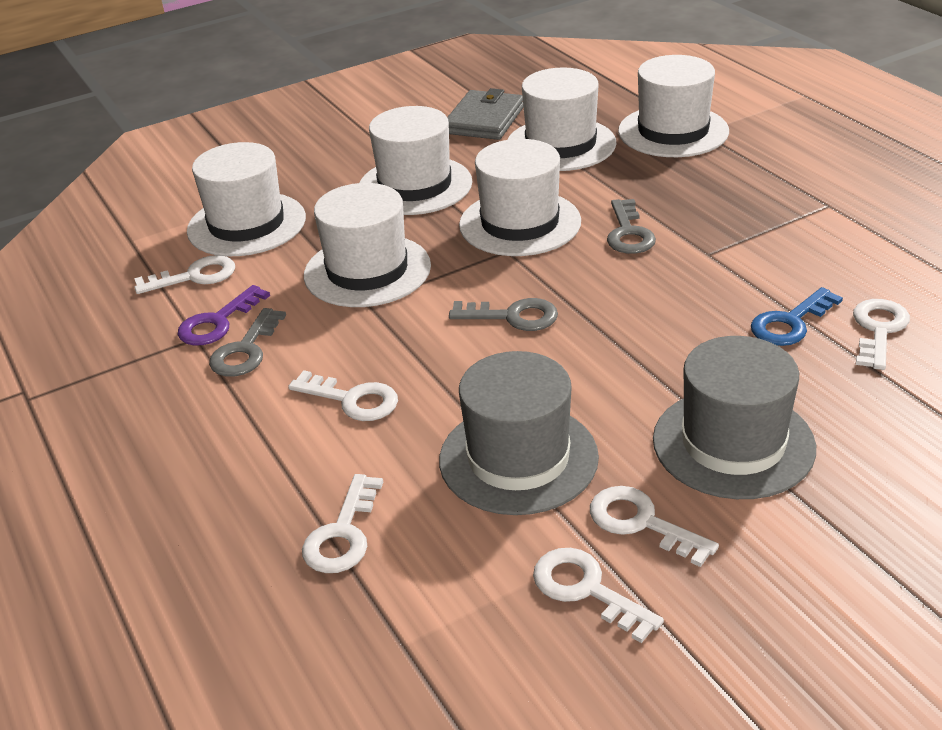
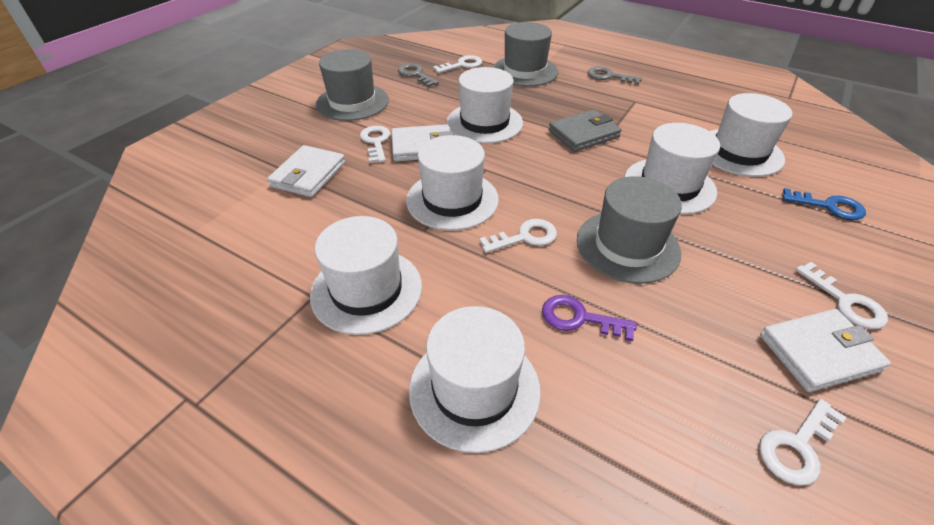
grey hat: 2 -> 3
grey key: 3 -> 2
white key: 6 -> 5
white wallet: 0 -> 3

